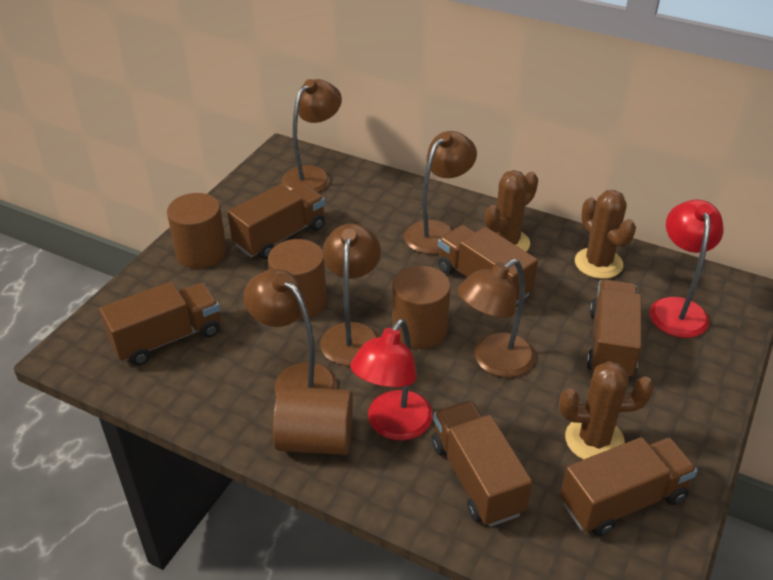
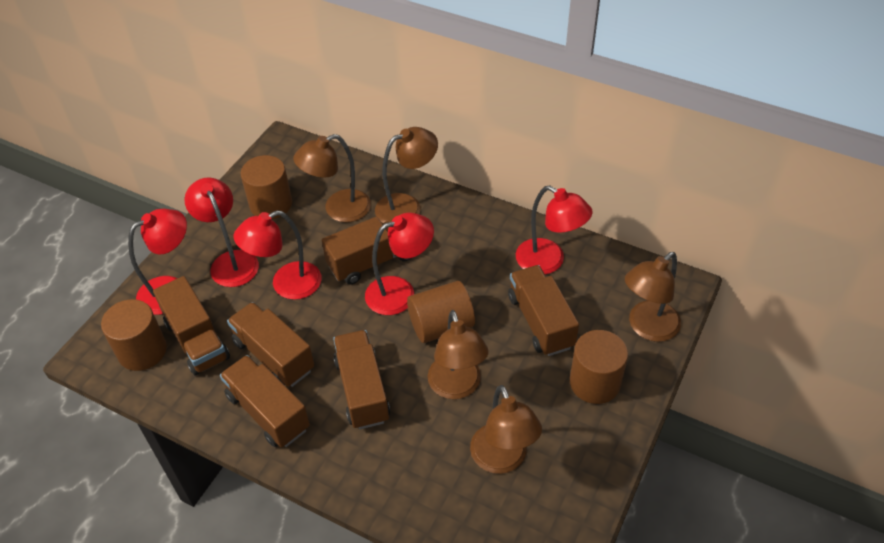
brown cactus: 3 -> 0
red lamp: 2 -> 5

